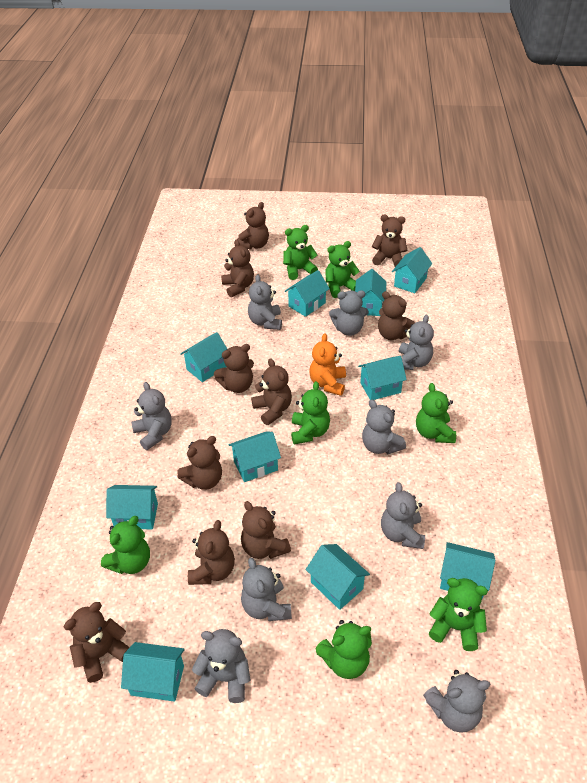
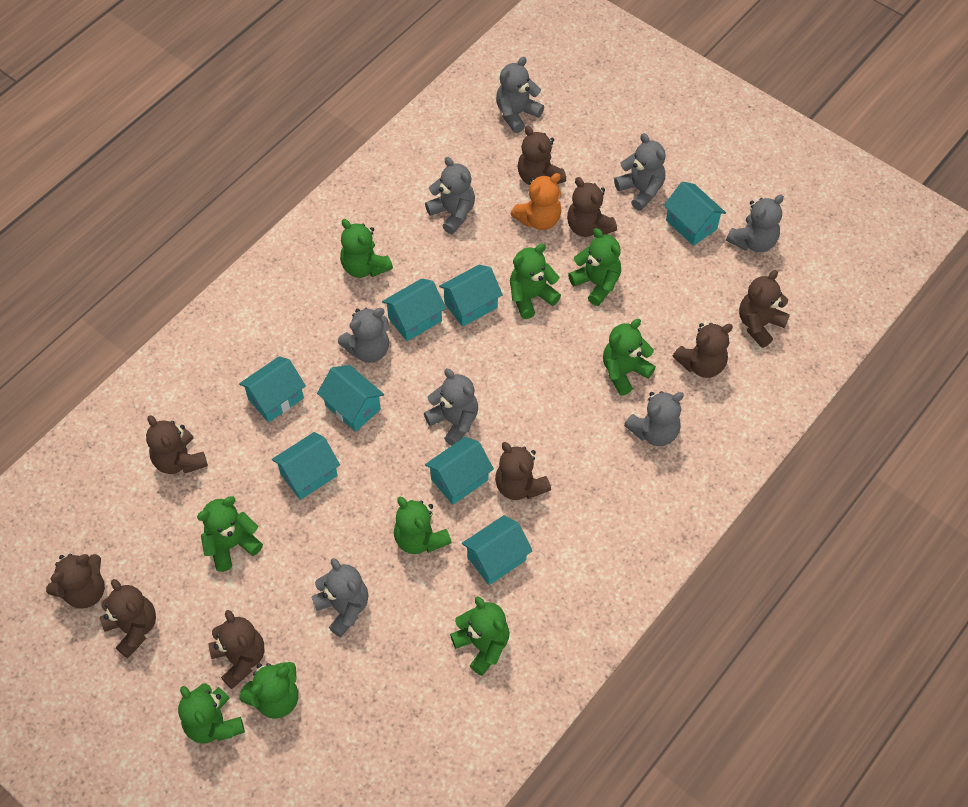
brown teddy bear: 10 -> 9
green teddy bear: 7 -> 9
grey teddy bear: 9 -> 8
turquoise house: 10 -> 8

